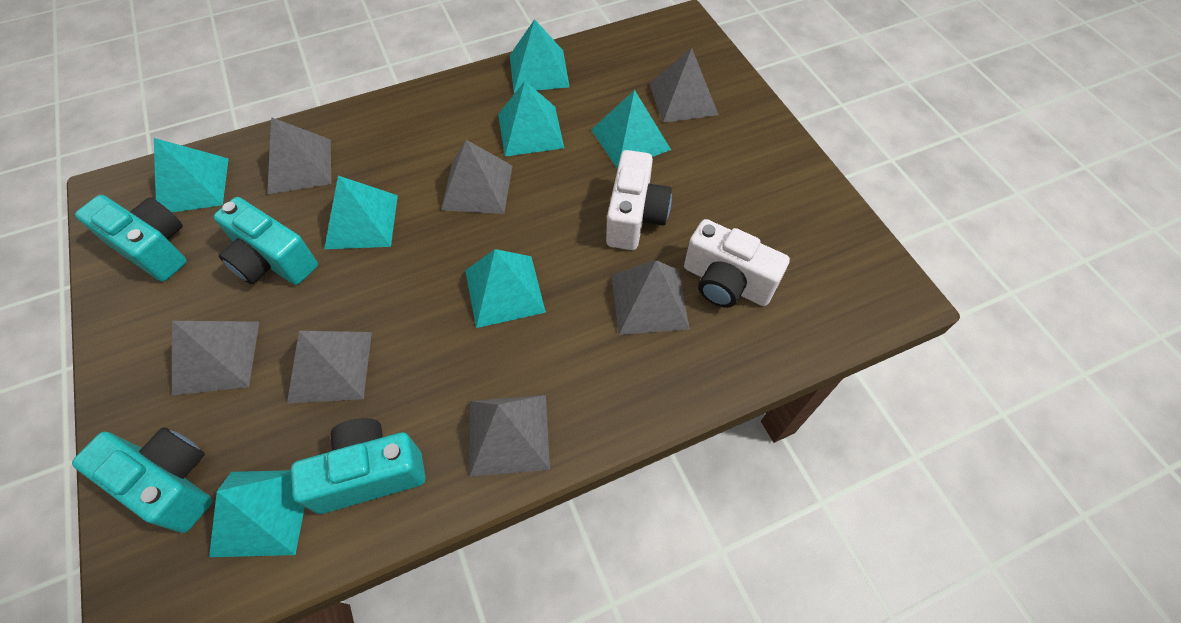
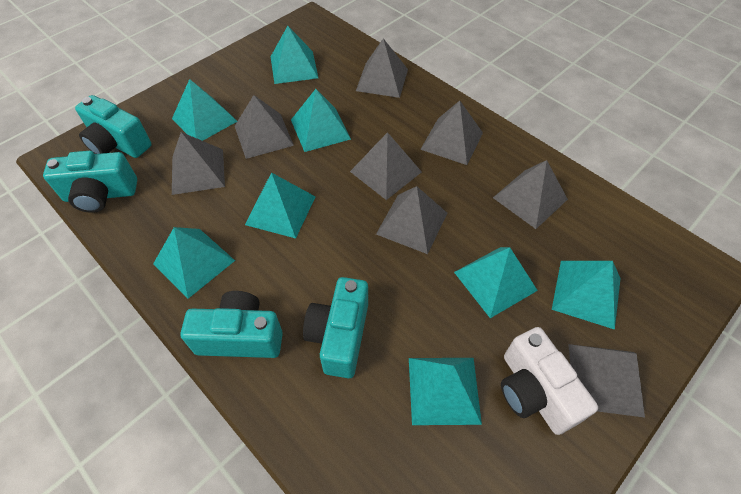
grey pyramid: 7 -> 8
turquoise pyramid: 7 -> 8
white camera: 2 -> 1

